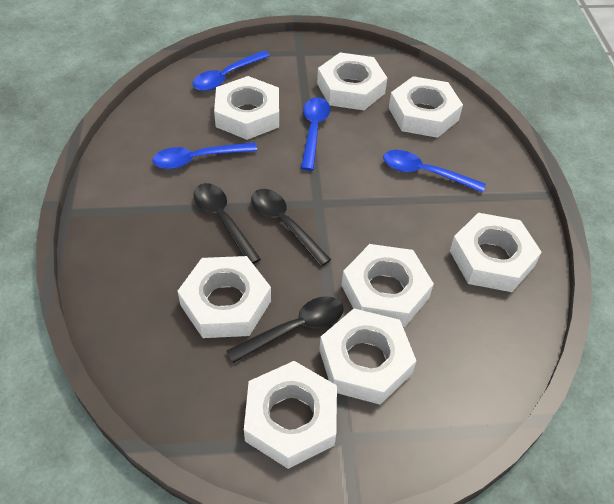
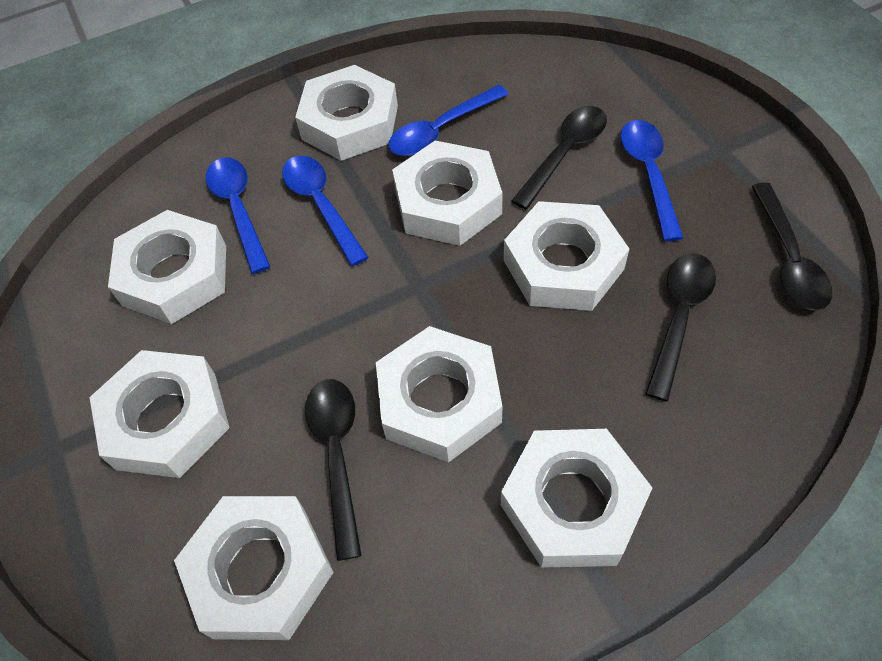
black spoon: 3 -> 4

